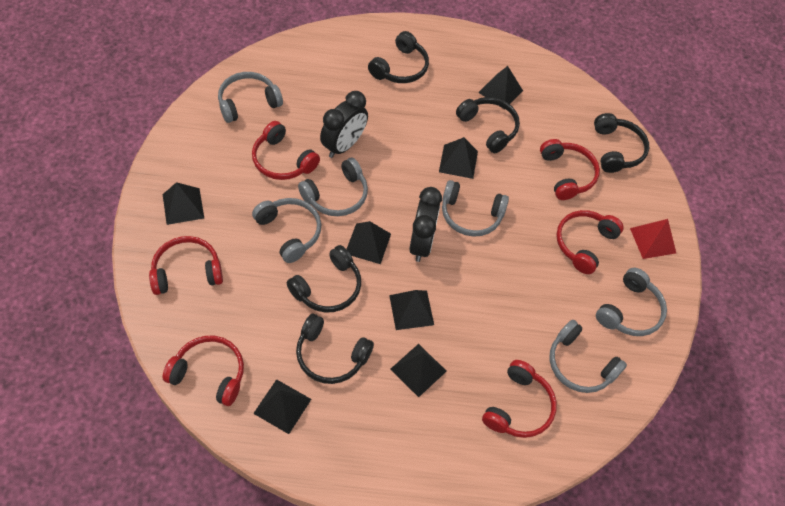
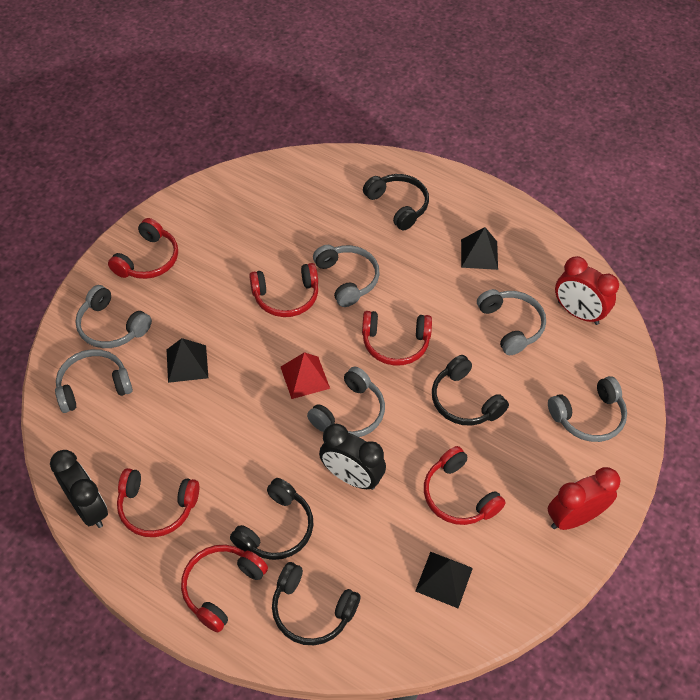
black headphones: 5 -> 4
black pyramid: 7 -> 3
red clock: 0 -> 2

